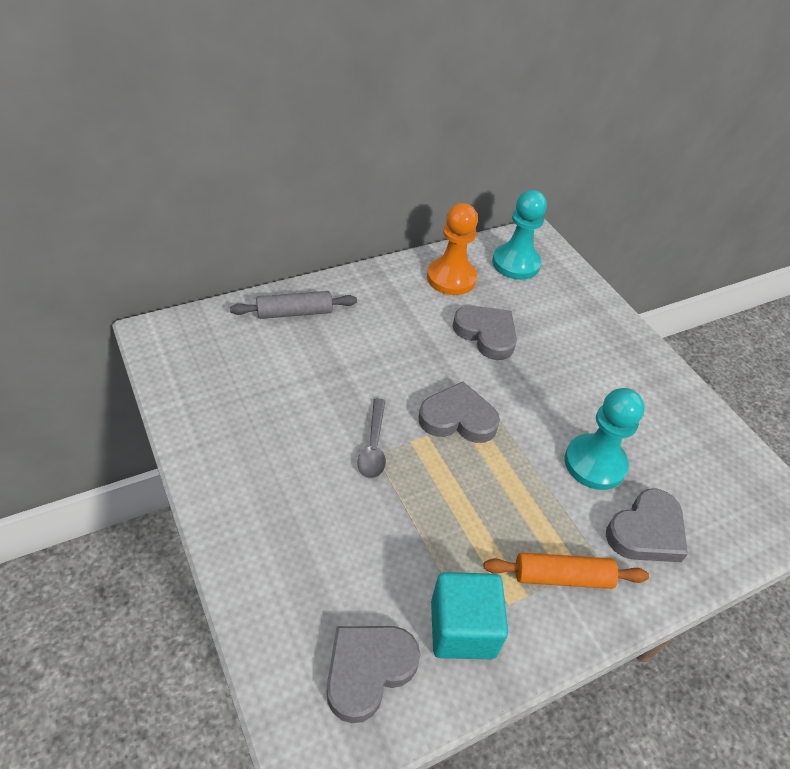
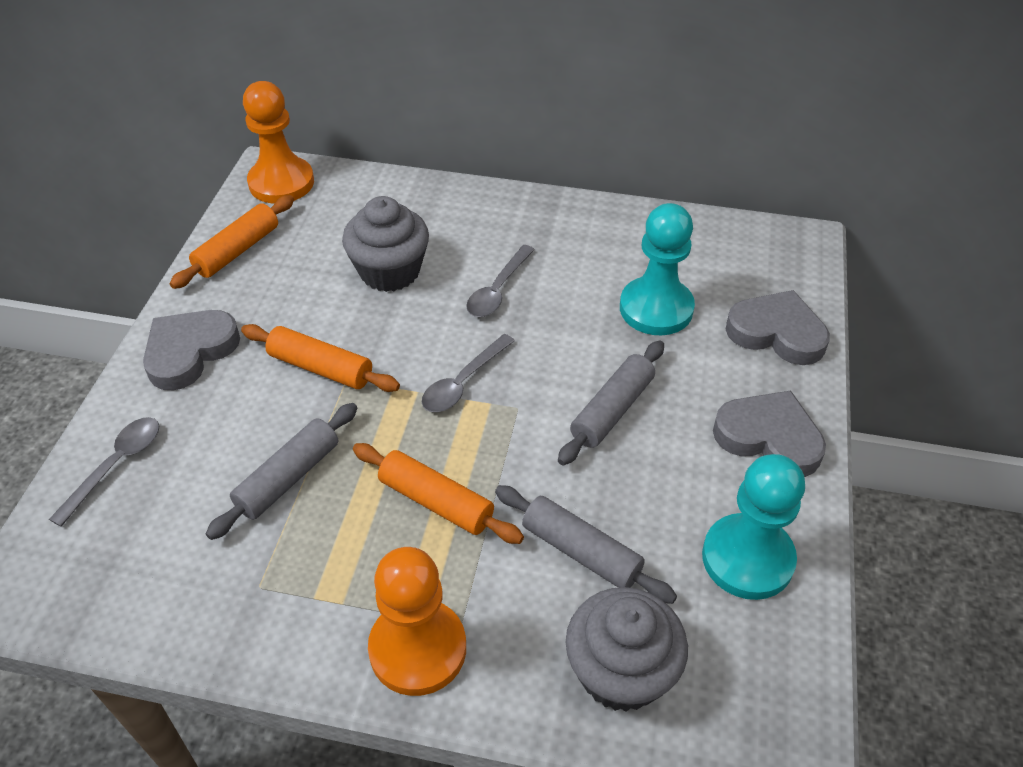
grey cupcake: 0 -> 2
grey heart: 4 -> 3
grey rolling pin: 1 -> 3
grey spoon: 1 -> 3
orange pawn: 1 -> 2
orange rolling pin: 1 -> 3
turquoise cube: 1 -> 0

